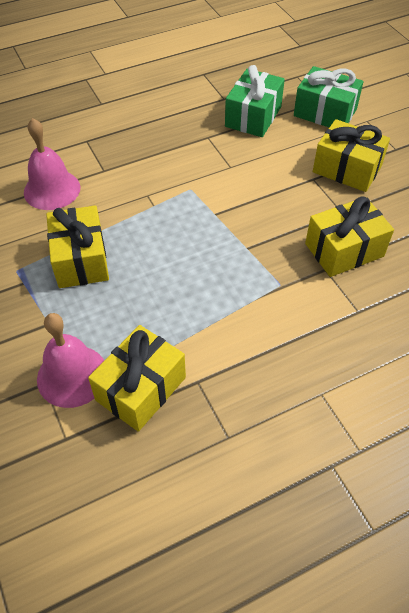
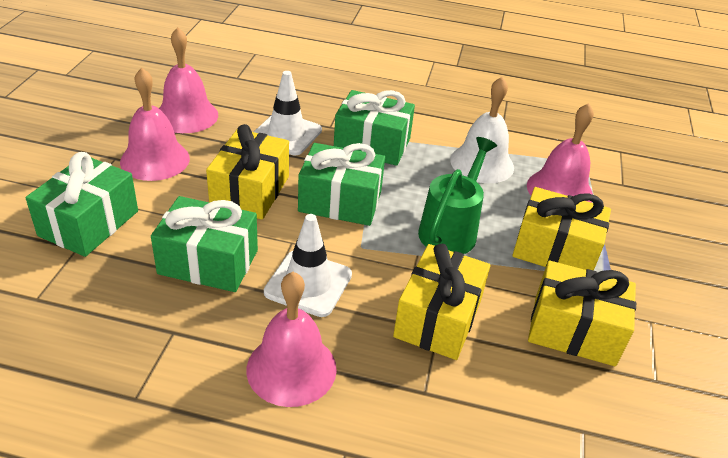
green gift: 2 -> 4
green watering can: 0 -> 1
pink bell: 2 -> 4
white bell: 0 -> 1
white traffic cone: 0 -> 2

